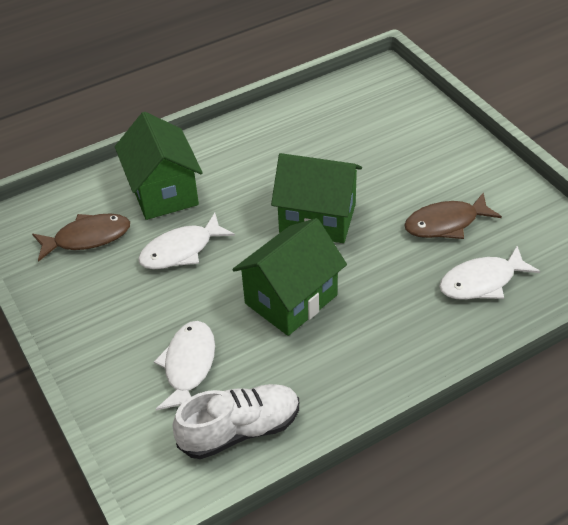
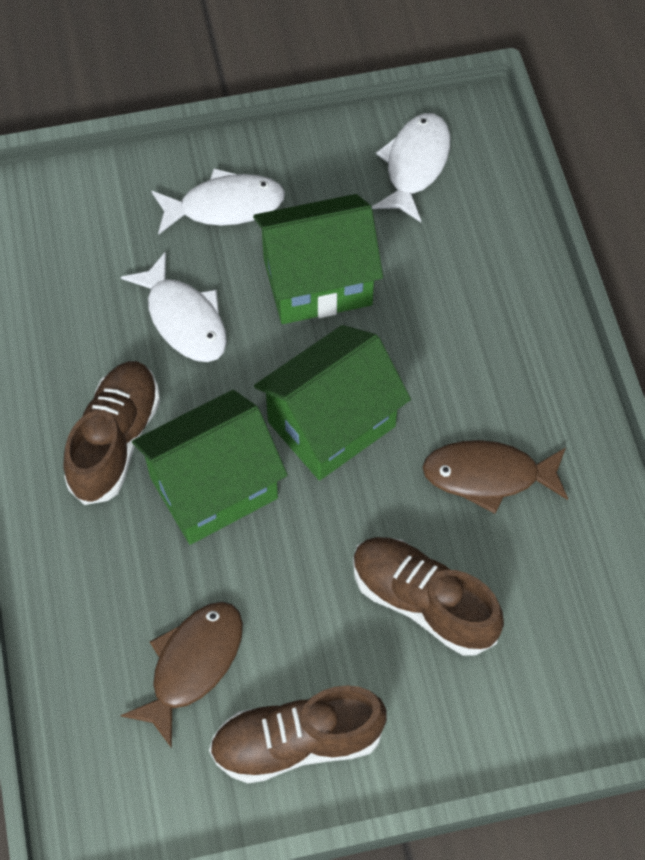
brown shoe: 0 -> 3
white shoe: 1 -> 0

